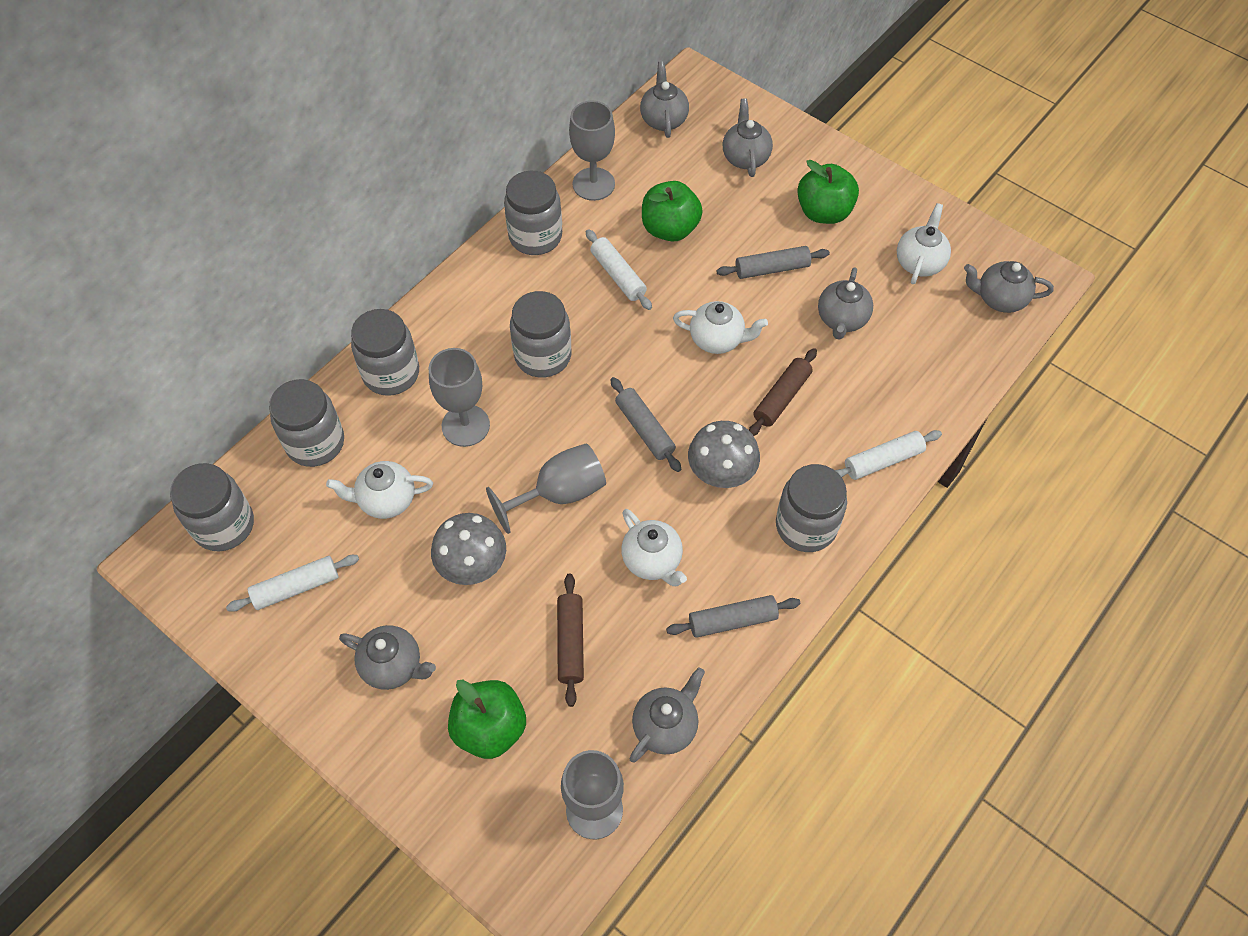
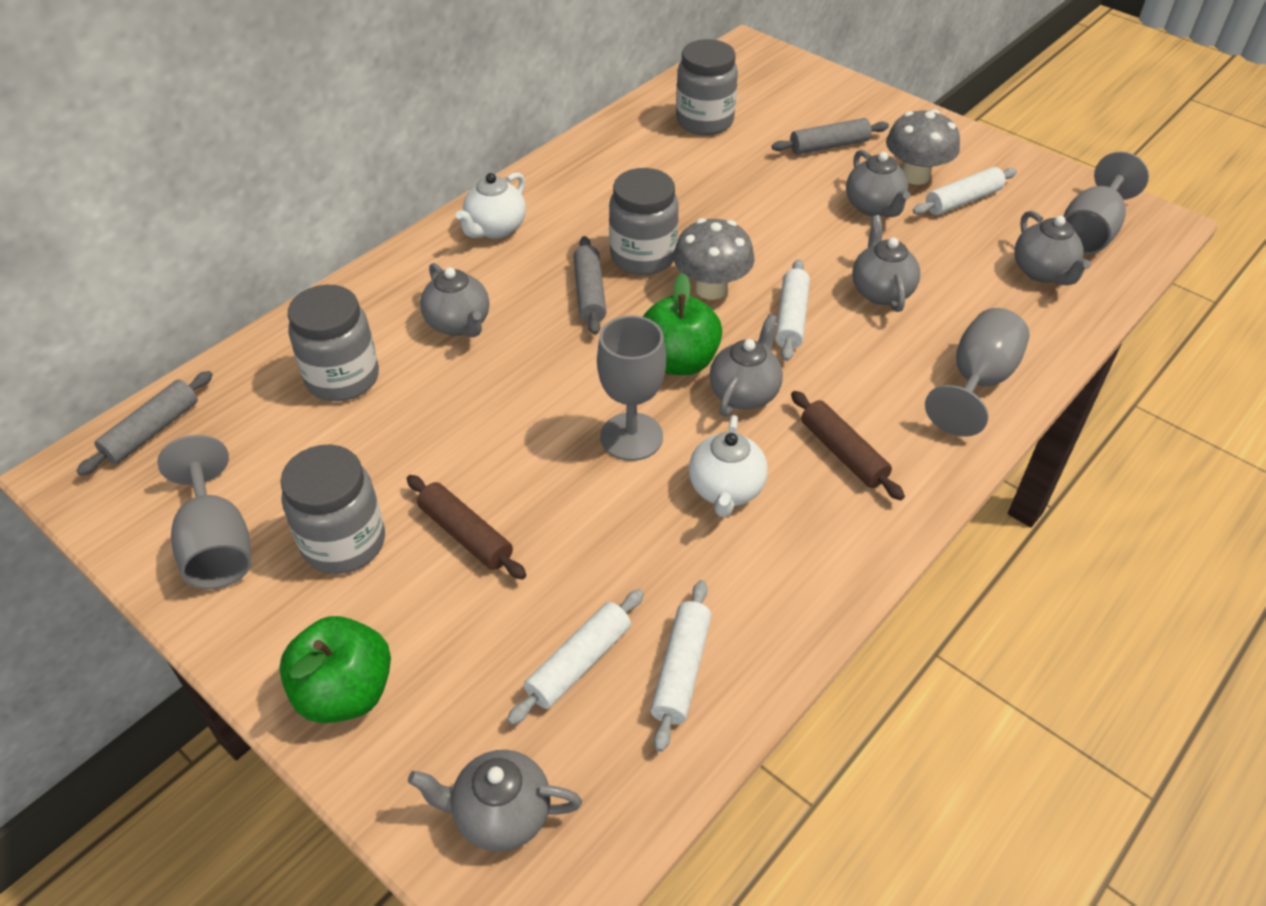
green apple: 3 -> 2
grey jar: 6 -> 4
white rolling pin: 3 -> 4
white teapot: 4 -> 2

